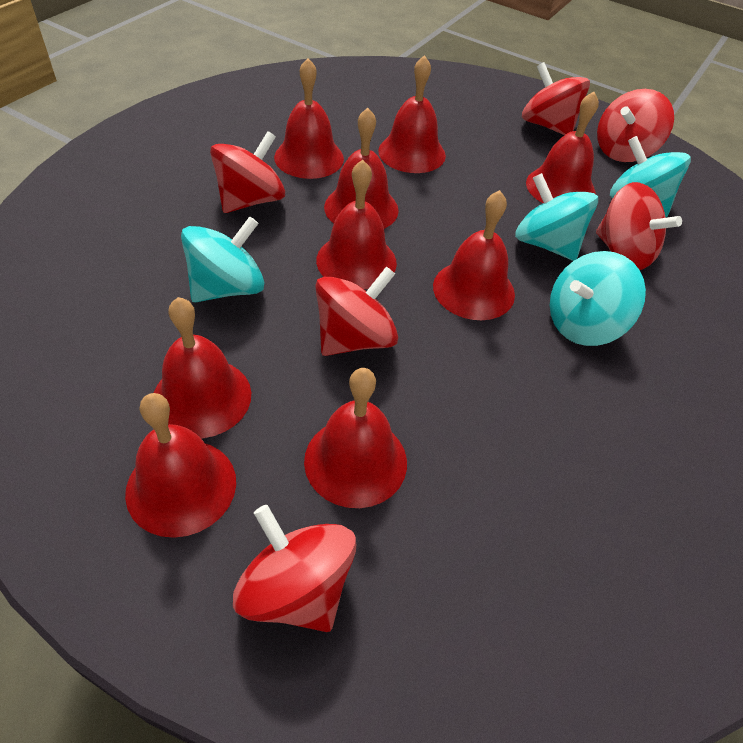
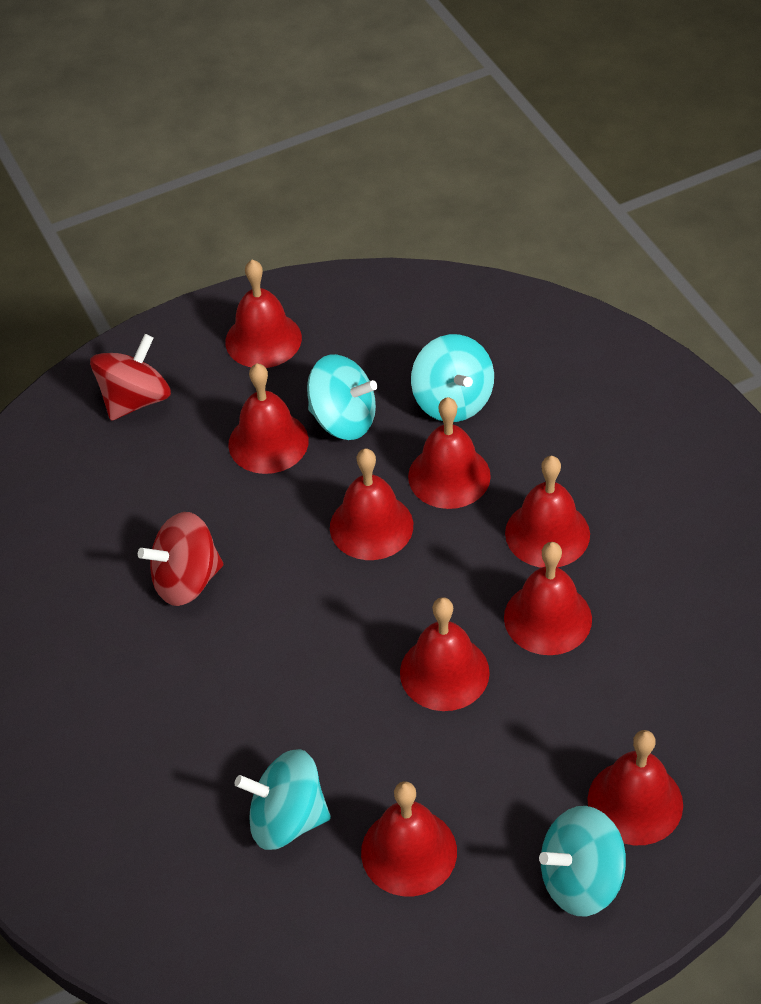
red spinning top: 6 -> 2

